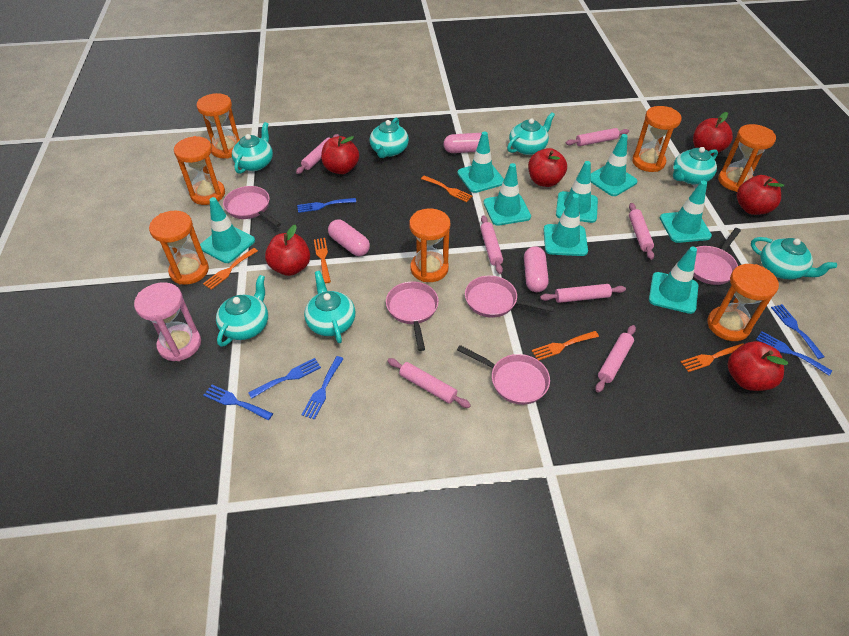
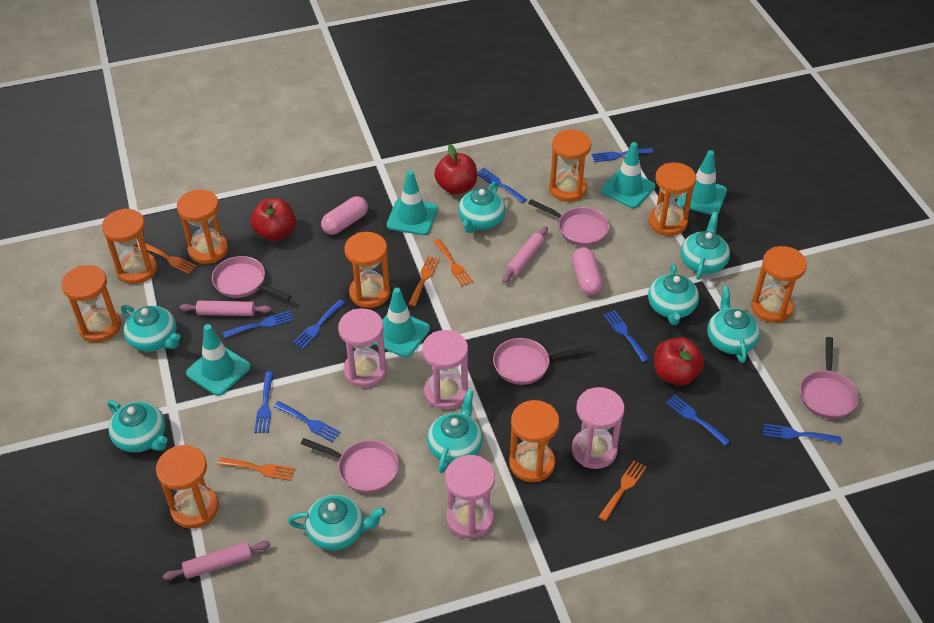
blue fork: 6 -> 9
orange hourglass: 7 -> 9
pink capsule: 3 -> 2
pink hourglass: 1 -> 4
pink rolling pin: 7 -> 3
red apple: 6 -> 3
turquoise teapot: 7 -> 8
turquoise traffic cone: 8 -> 5

